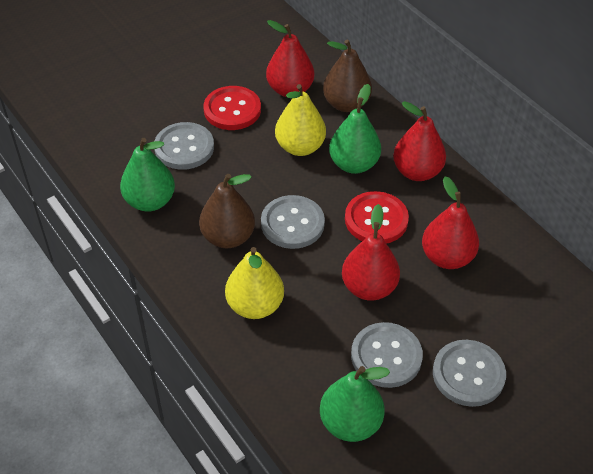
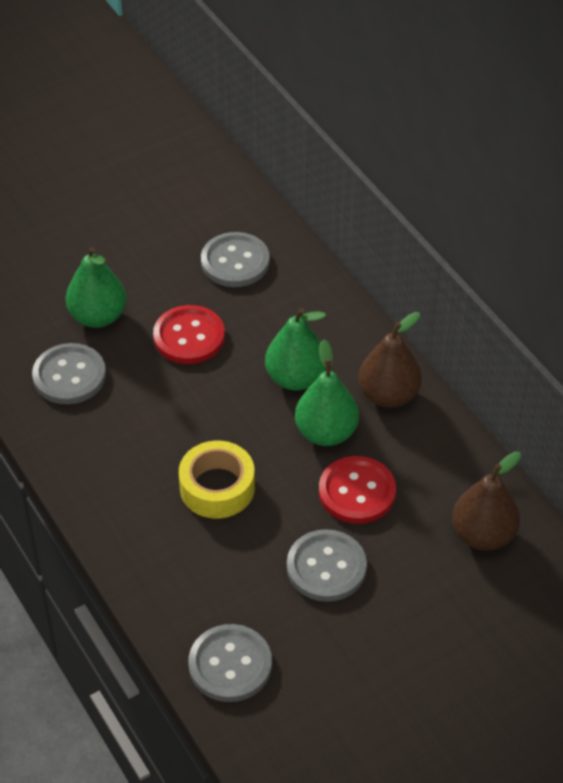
red pear: 4 -> 0
yellow pear: 2 -> 0
yellow tape: 0 -> 1

